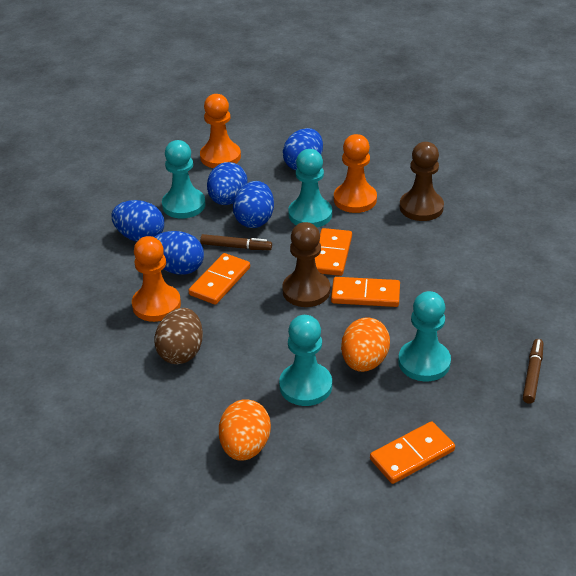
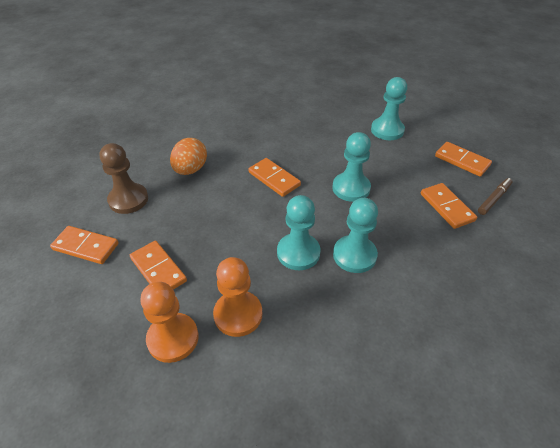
blue egg: 5 -> 0
brown egg: 1 -> 0
brown marker: 2 -> 1
brown pawn: 2 -> 1
orange domino: 4 -> 5
orange egg: 2 -> 1
orange pawn: 3 -> 2

